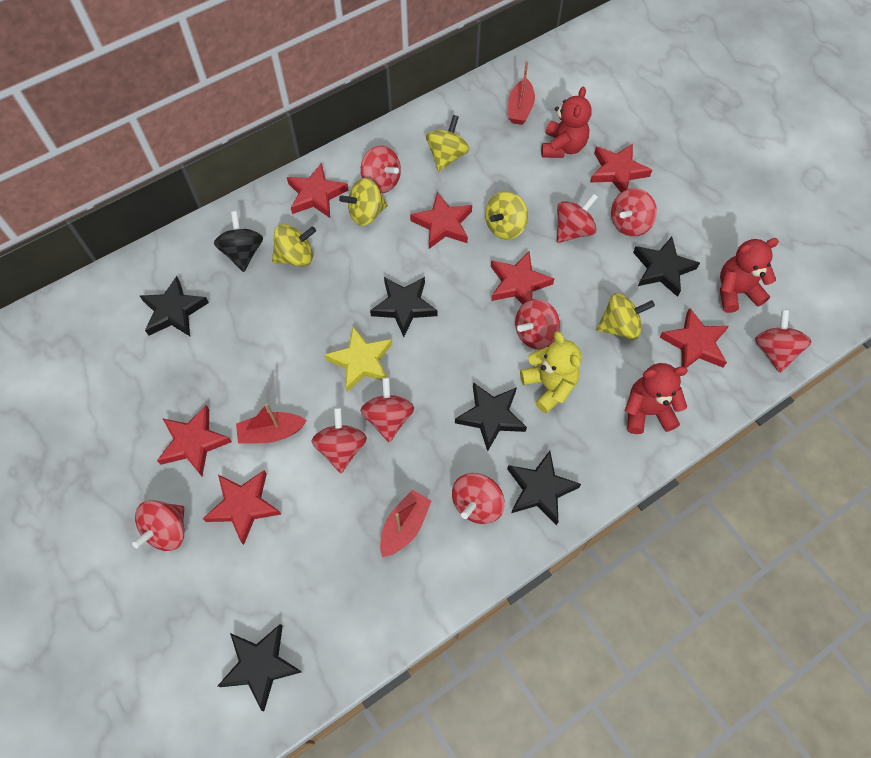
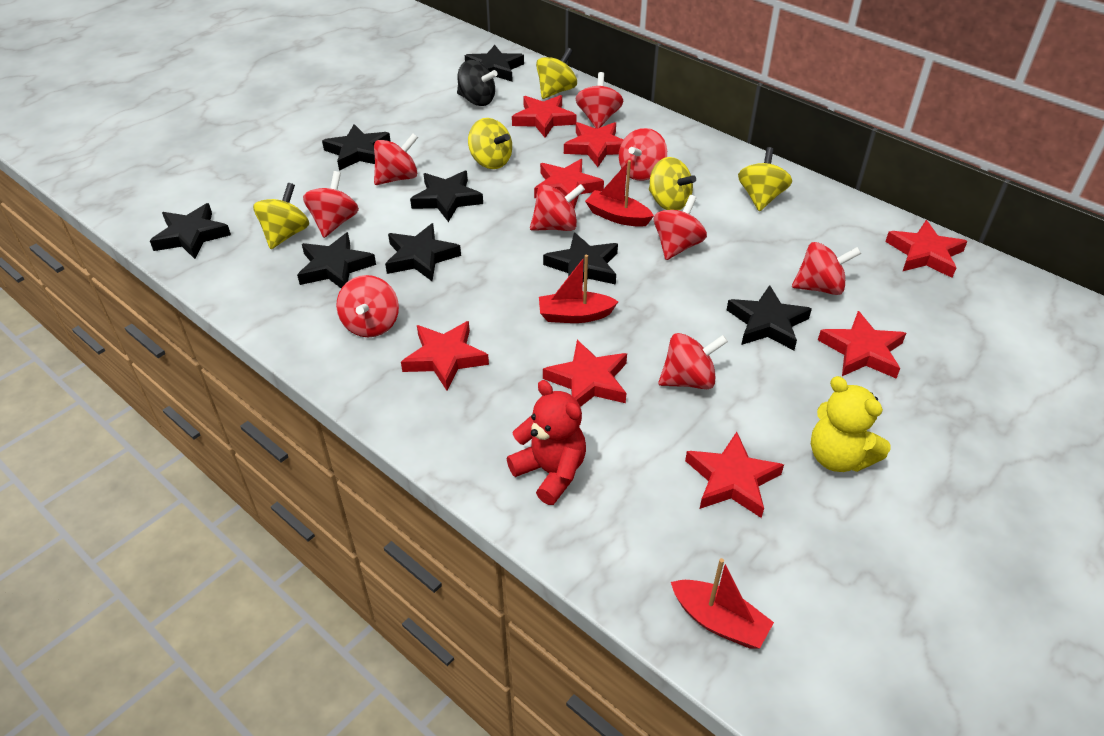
black star: 6 -> 8
red star: 7 -> 8
red teddy bear: 3 -> 1
yellow star: 1 -> 0

